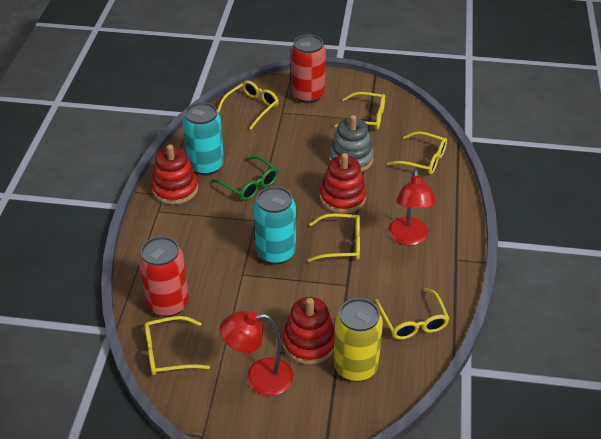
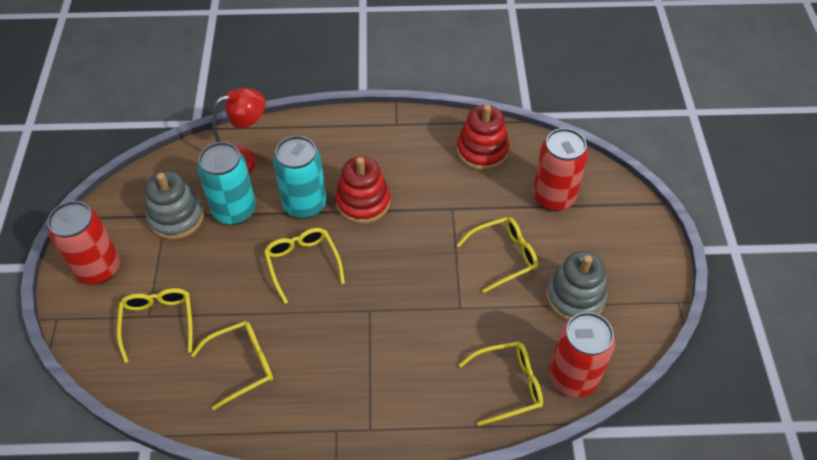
green glasses: 1 -> 0
grey stacking toy: 1 -> 2
red can: 2 -> 3
red lamp: 2 -> 1
red stacking toy: 3 -> 2
yellow can: 1 -> 0
yellow glasses: 6 -> 5

